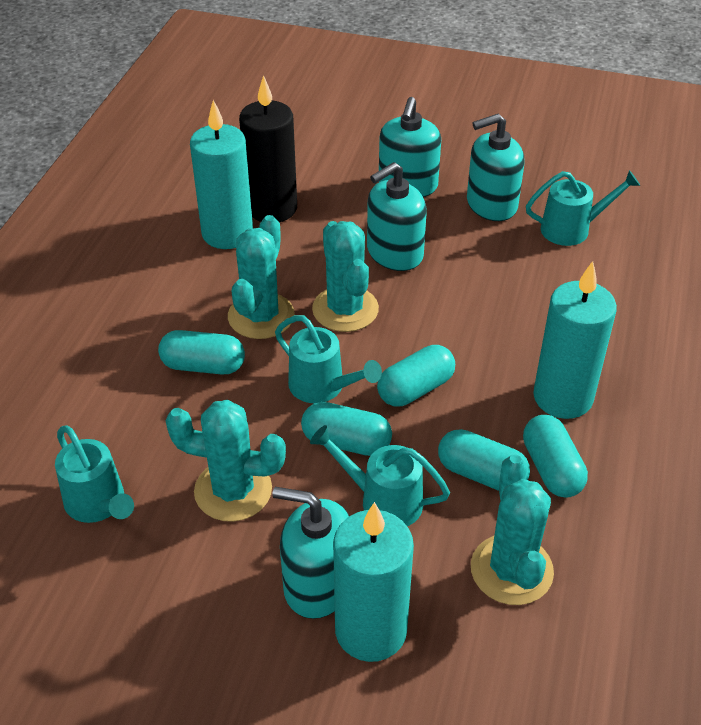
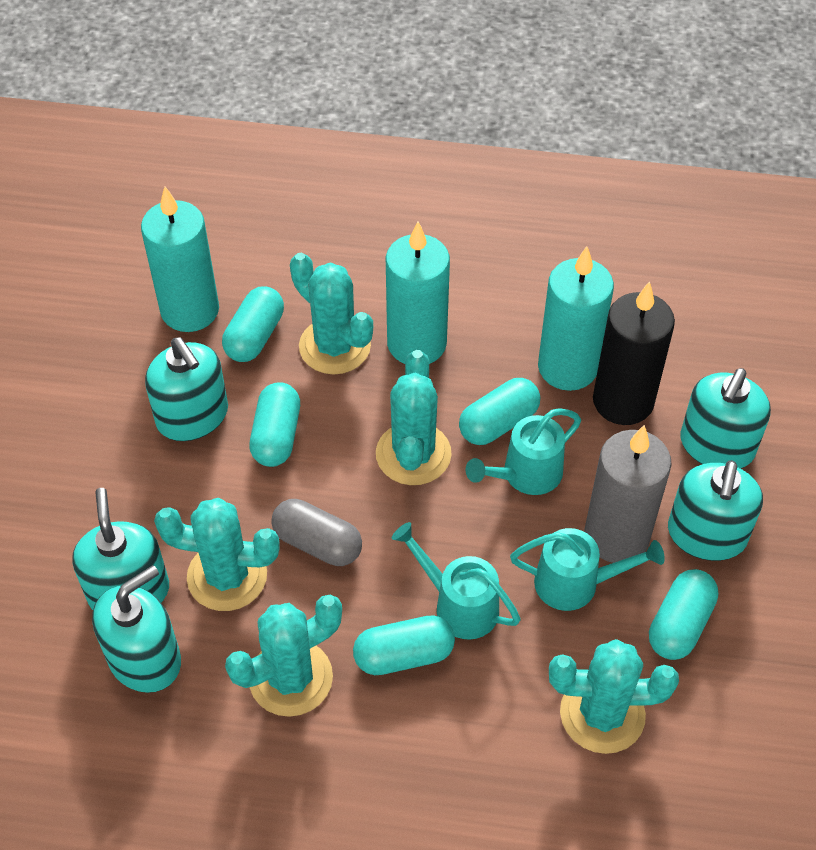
grey candle: 0 -> 1
grey capsule: 0 -> 1
turquoise cactus: 4 -> 5
turquoise soap dispenser: 4 -> 5
turquoise watering can: 4 -> 3

